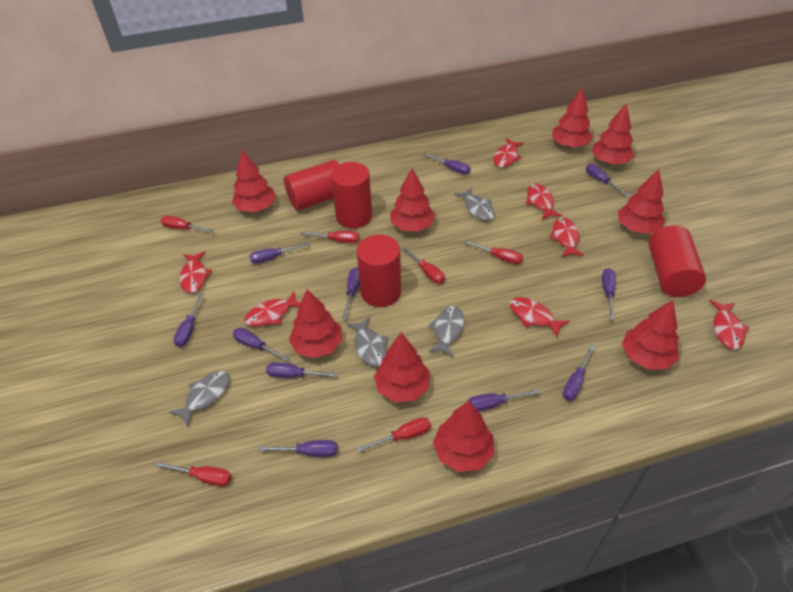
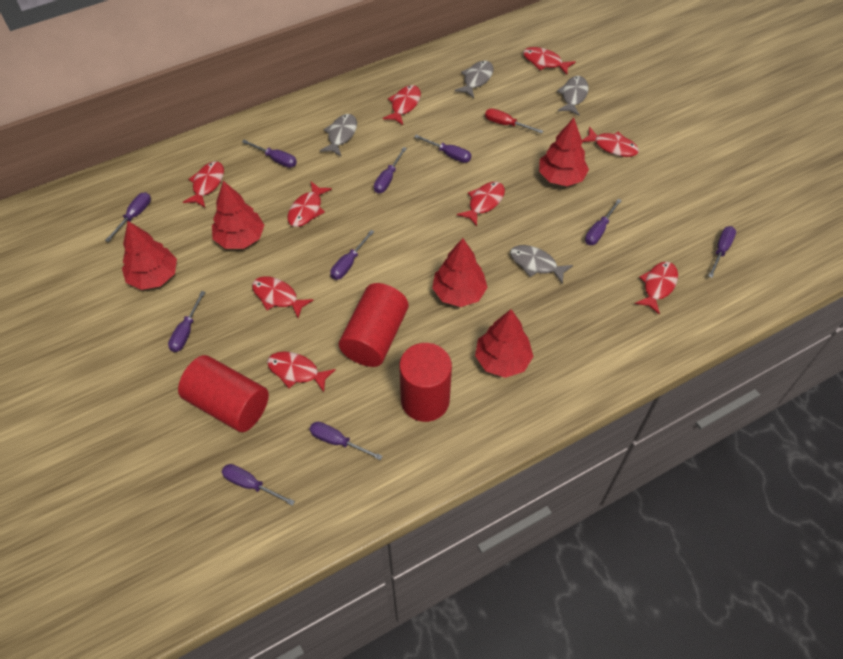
purple screwdriver: 11 -> 10
red cylinder: 4 -> 3
red fish: 7 -> 9
red screwdriver: 6 -> 1
red tree: 9 -> 5

